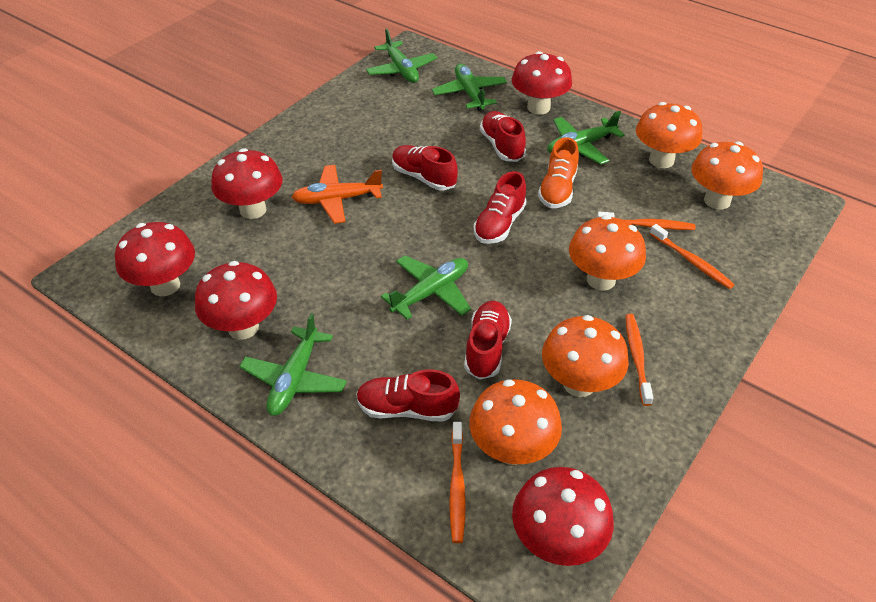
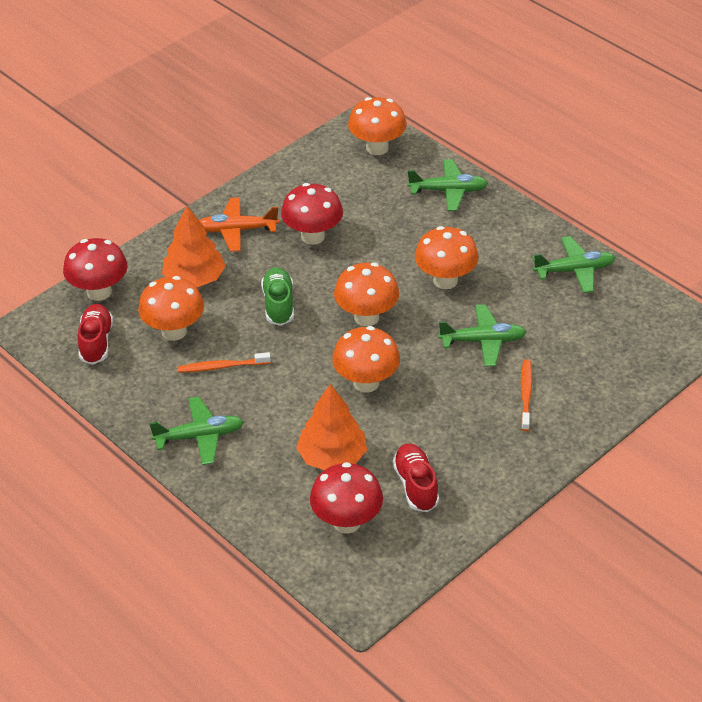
green plane: 5 -> 4
green shoe: 0 -> 1
orange shoe: 1 -> 0
orange toothbrush: 4 -> 2
orange tree: 0 -> 2
red mushroom: 5 -> 3
red shoe: 5 -> 2

